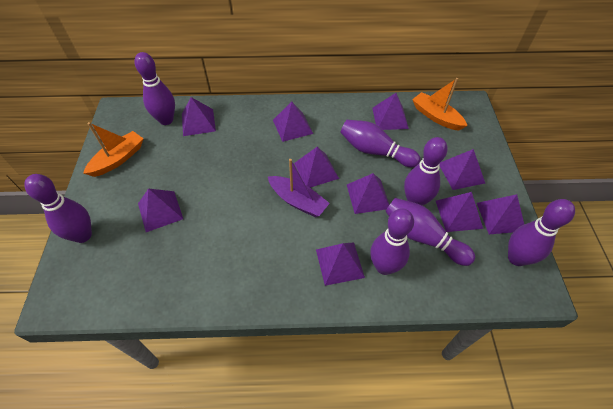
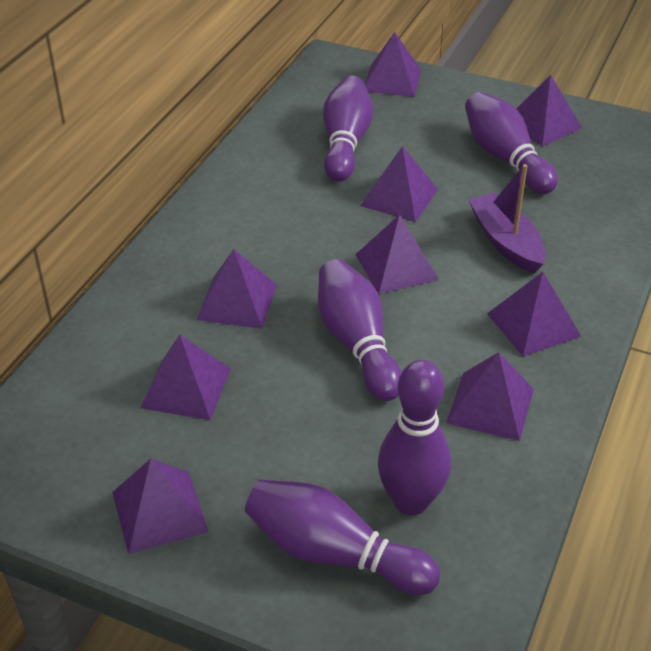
orange boat: 2 -> 0
purple bowling pin: 7 -> 5
purple pyramid: 10 -> 9

